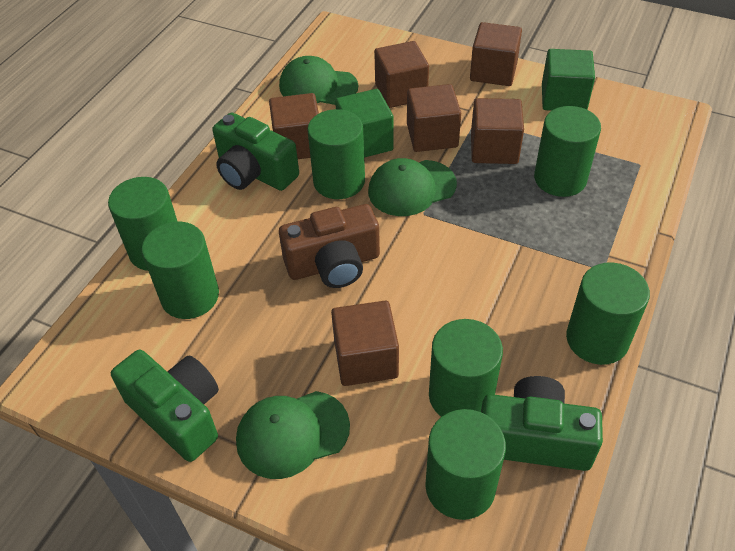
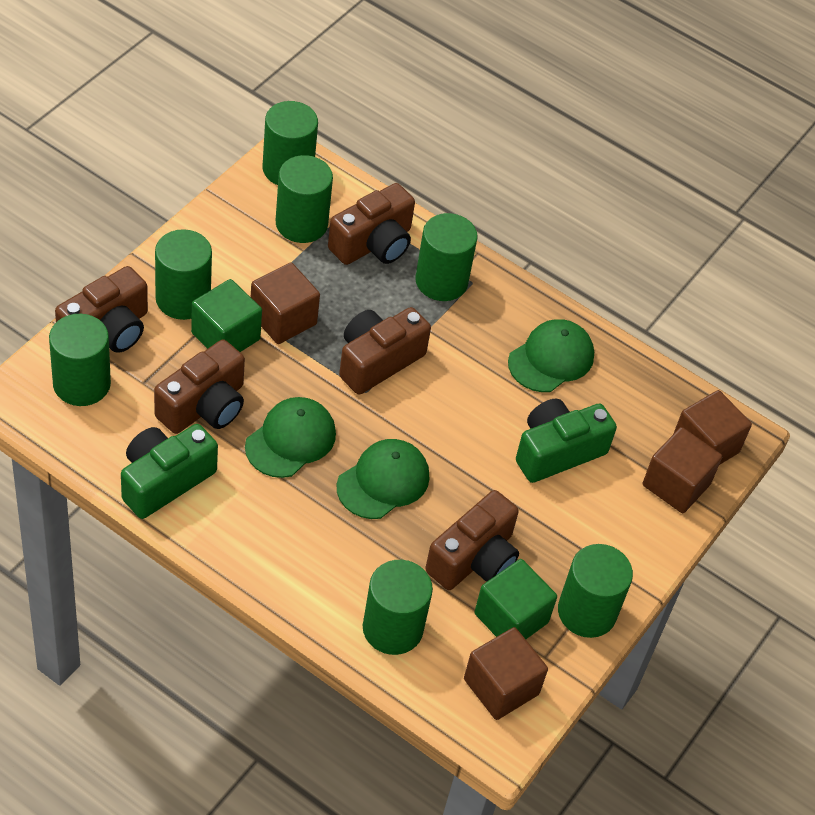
brown camera: 1 -> 5
brown cube: 6 -> 4
green camera: 3 -> 2

